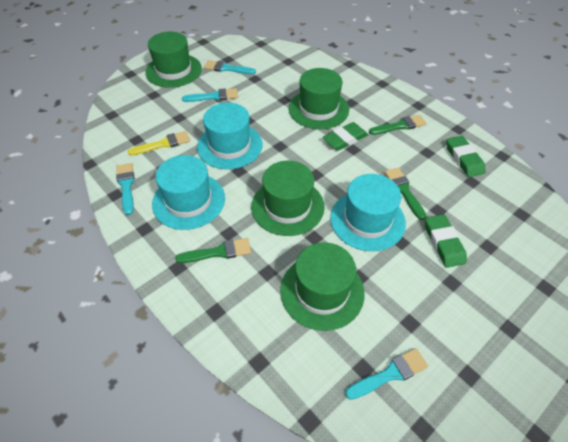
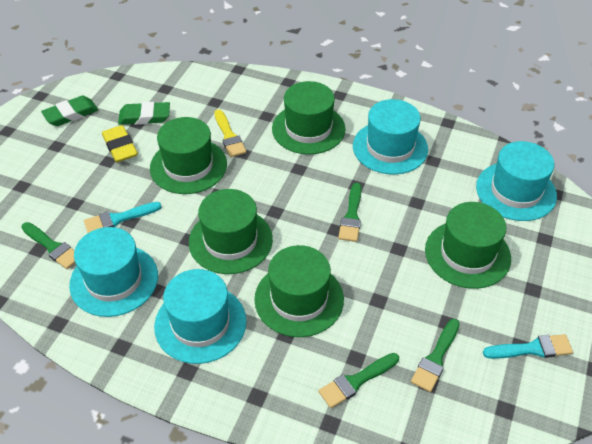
green brush: 3 -> 4
green eraser: 3 -> 2
green hat: 4 -> 5
turquoise brush: 4 -> 2
turquoise hat: 3 -> 4
yellow eraser: 0 -> 1

